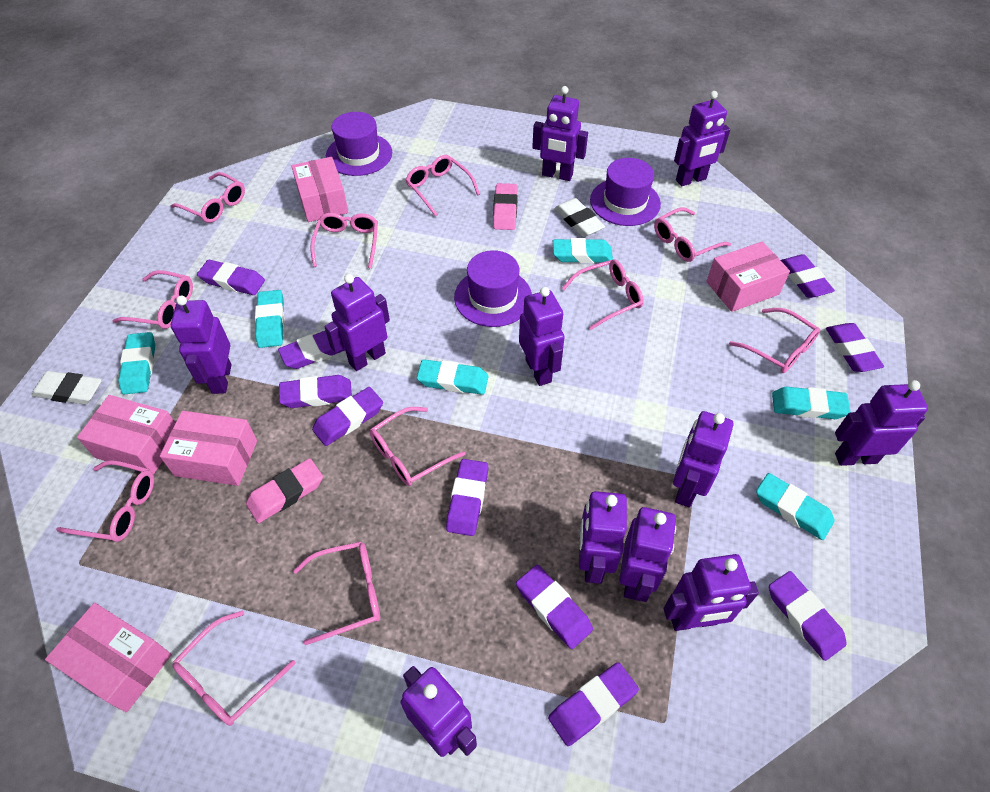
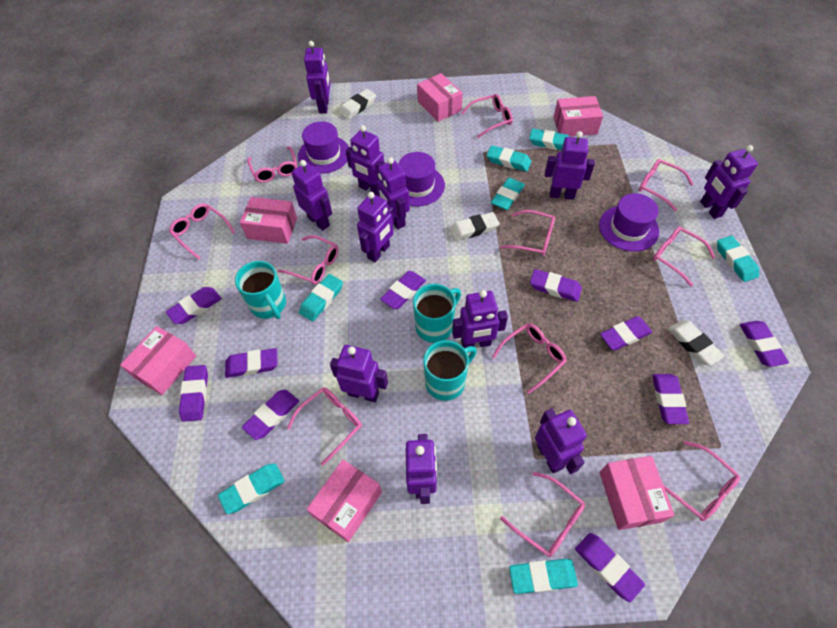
pink box: 5 -> 6
pink eraser: 2 -> 0
turquoise eraser: 6 -> 7
turquoise mug: 0 -> 3
white eraser: 2 -> 3

